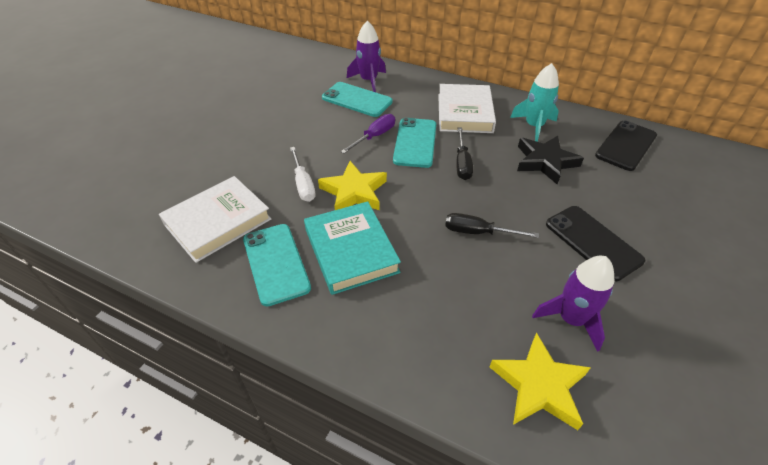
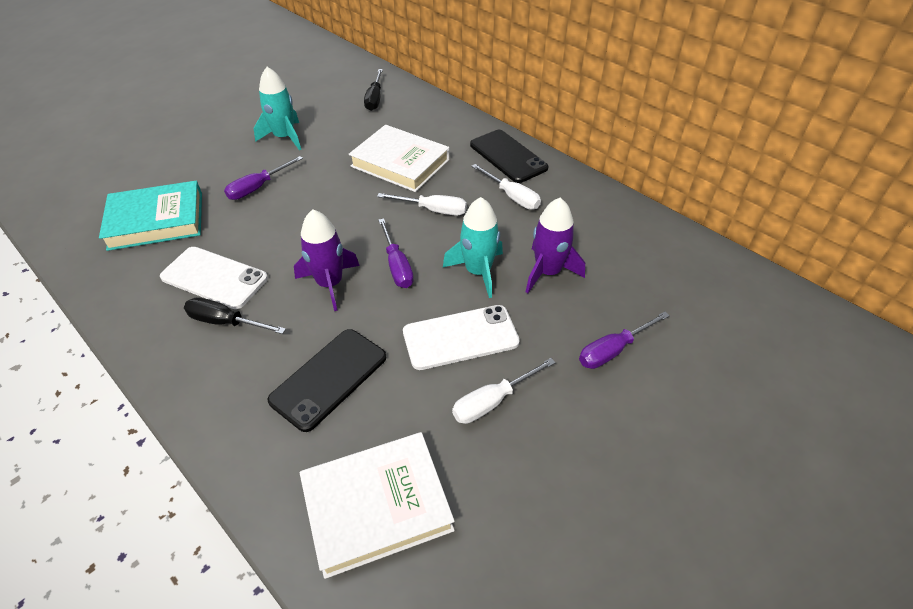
black star: 1 -> 0
purple screwdriver: 1 -> 3
turquoise phone: 3 -> 0
turquoise rocket: 1 -> 2
white phone: 0 -> 2
white screwdriver: 1 -> 3
yellow star: 2 -> 0

